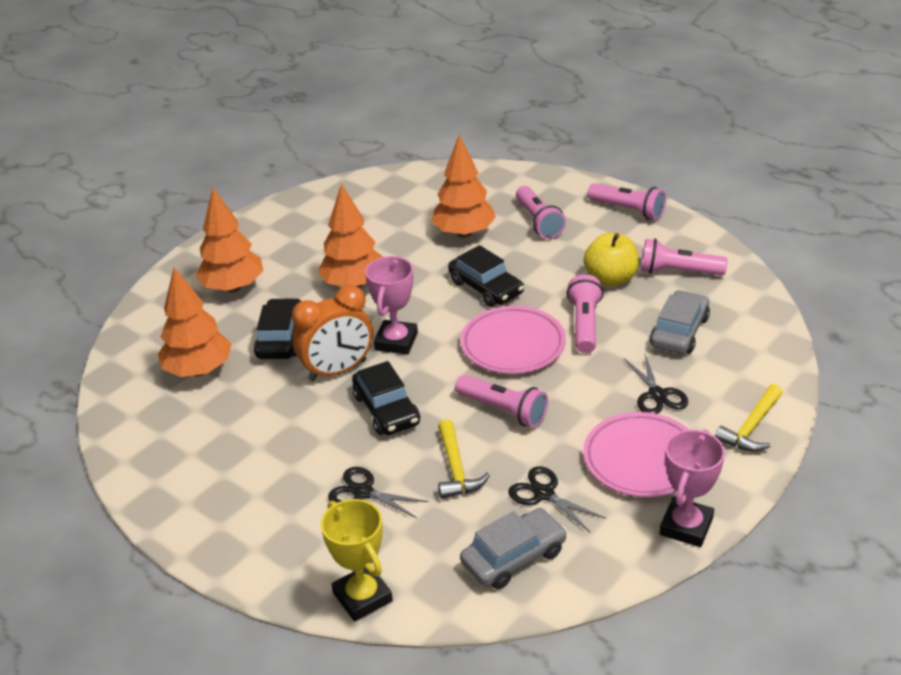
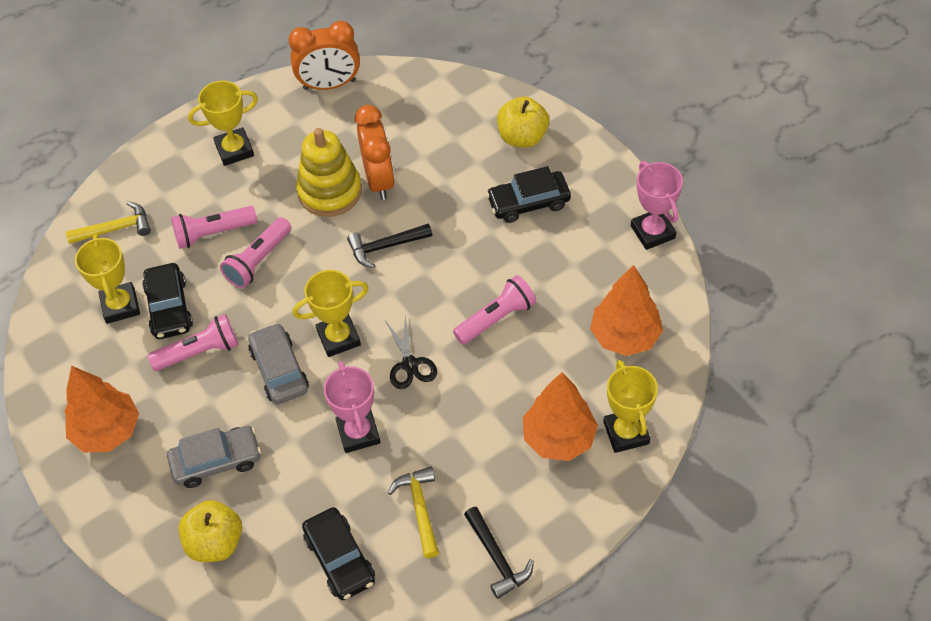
black hammer: 0 -> 2
black scissors: 3 -> 1
orange clock: 1 -> 2
orange tree: 4 -> 3
pink flashlight: 5 -> 4
pink plate: 2 -> 0
yellow apple: 1 -> 2
yellow stacking toy: 0 -> 1
yellow trophy: 1 -> 4

